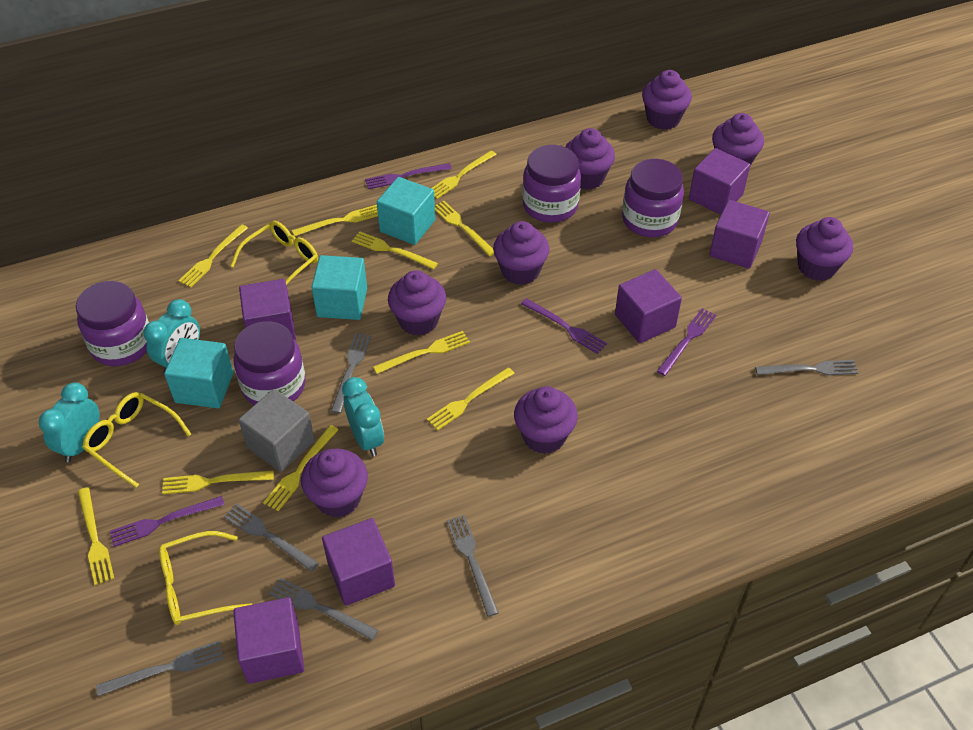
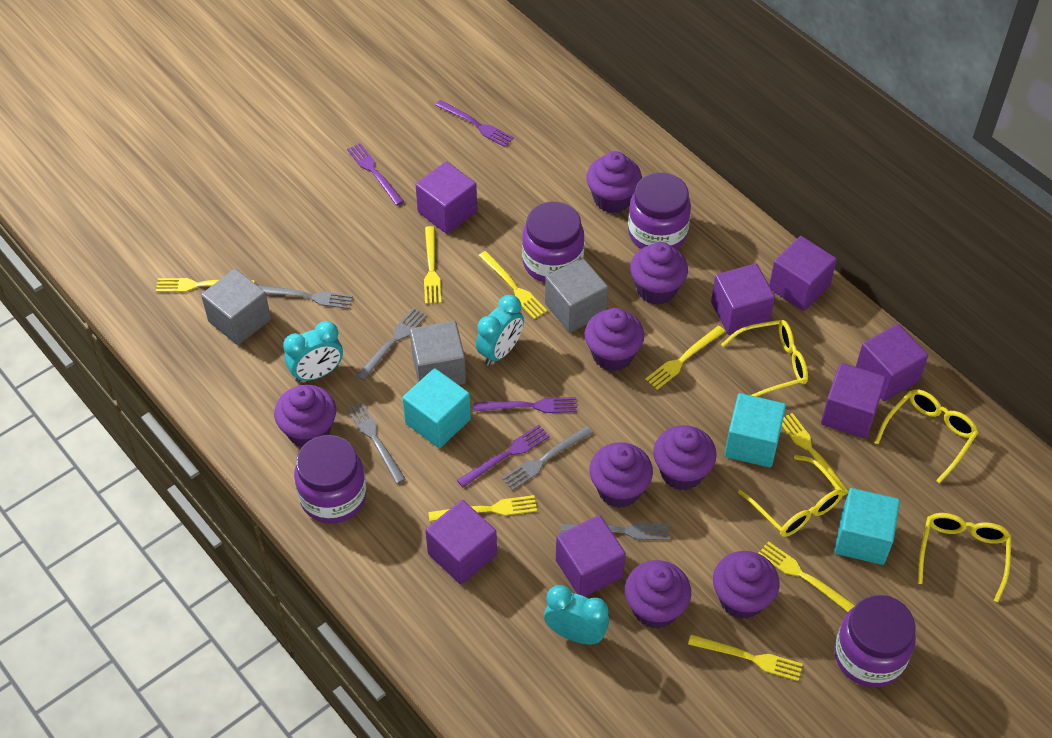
grey cube: 1 -> 3
grey fork: 6 -> 5
purple cube: 6 -> 7
yellow fork: 10 -> 8
yellow glasses: 3 -> 4

